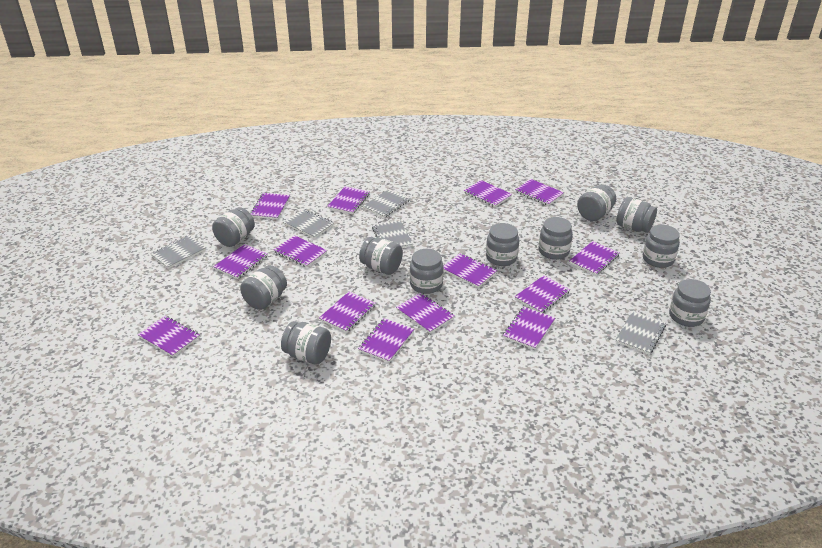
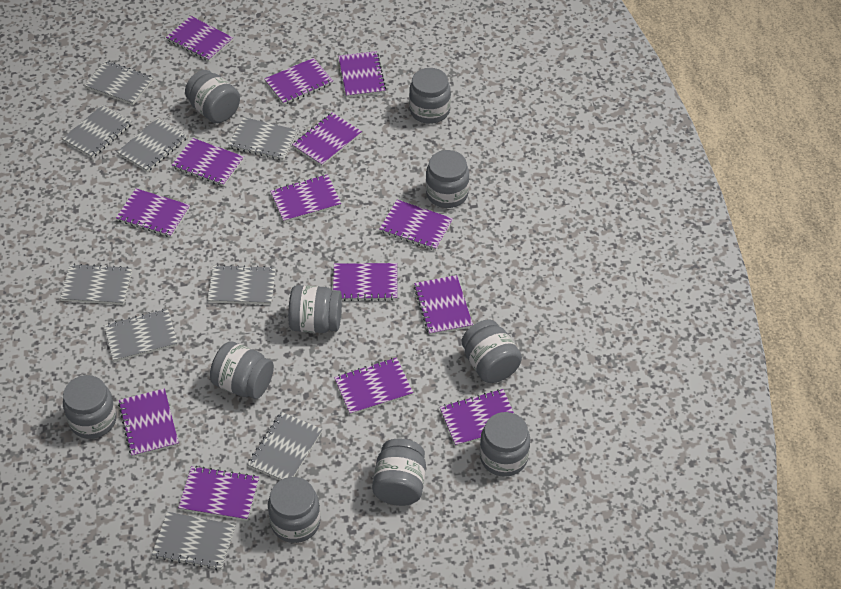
grey jar: 11 -> 10
grey notebook: 5 -> 9

